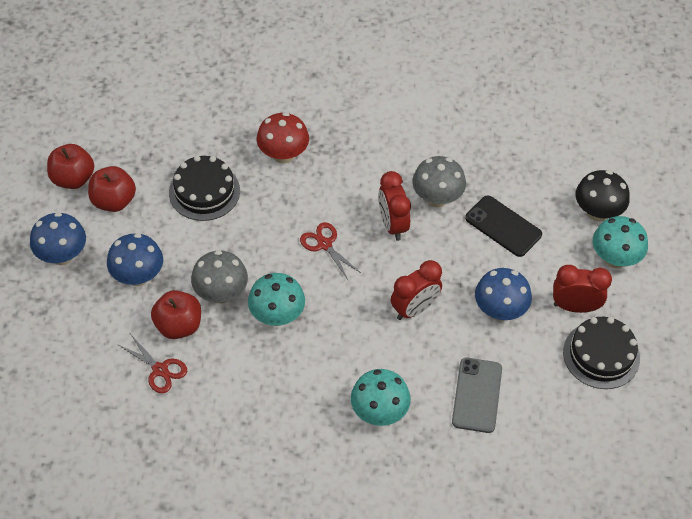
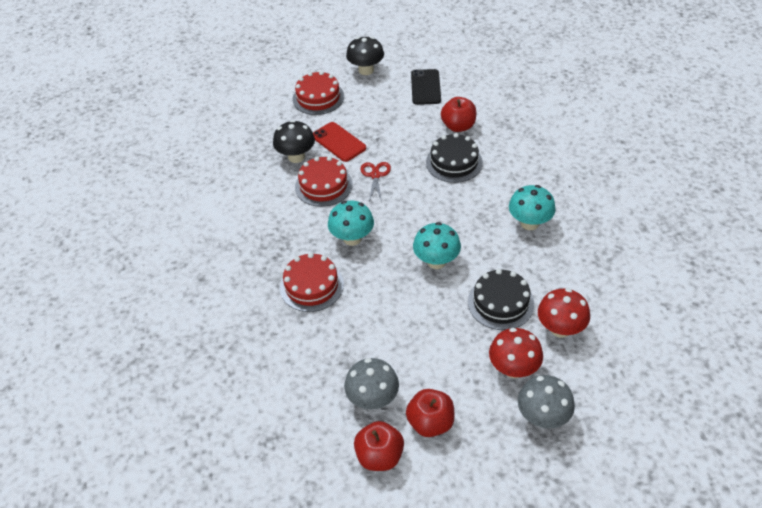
black mushroom: 1 -> 2
blue mushroom: 3 -> 0
grey phone: 1 -> 0
red cake: 0 -> 3
red clock: 3 -> 0
red mushroom: 1 -> 2
red phone: 0 -> 1
red scissors: 2 -> 1

